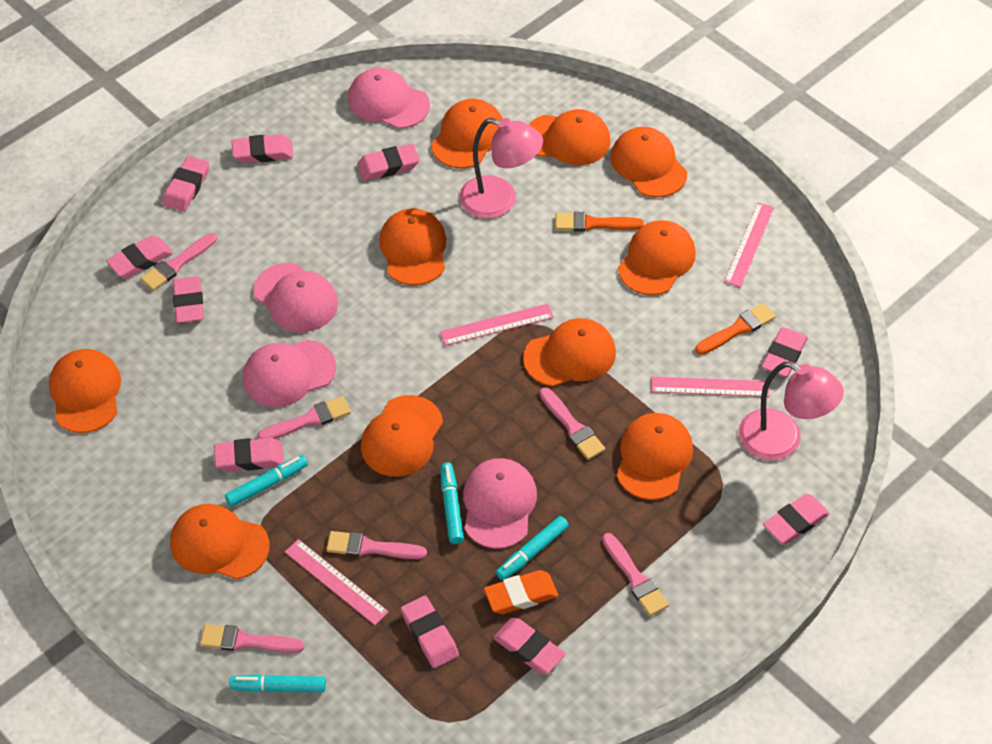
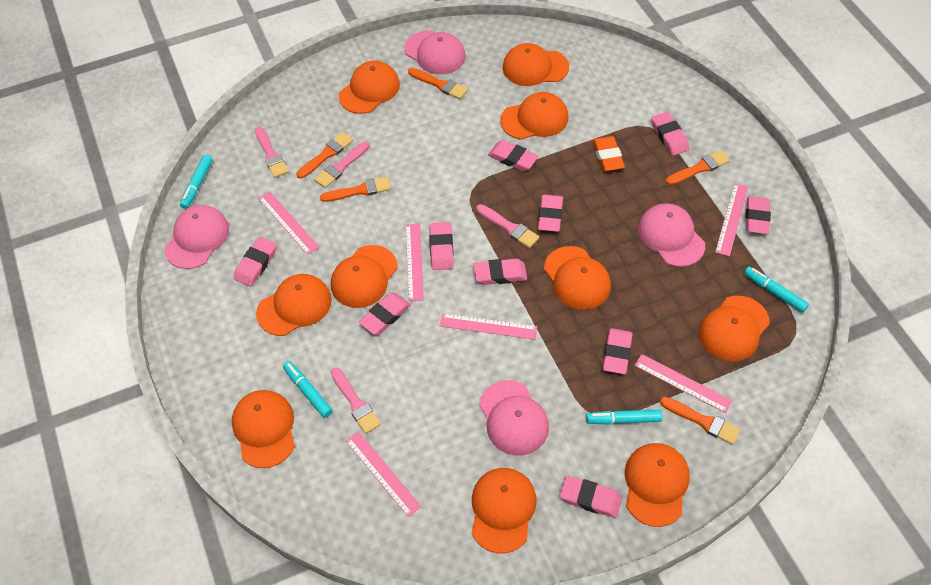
orange brush: 2 -> 5
pink brush: 6 -> 4
pink lamp: 2 -> 0
pink ruler: 4 -> 6

